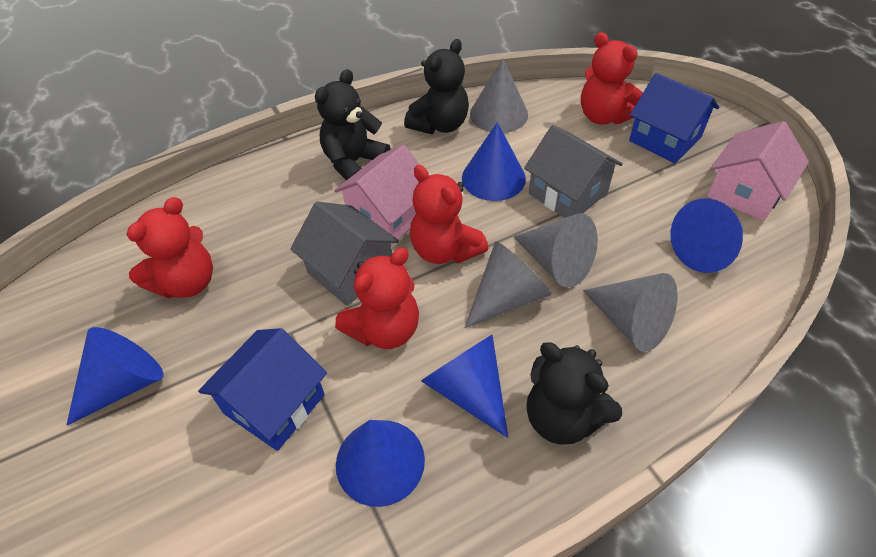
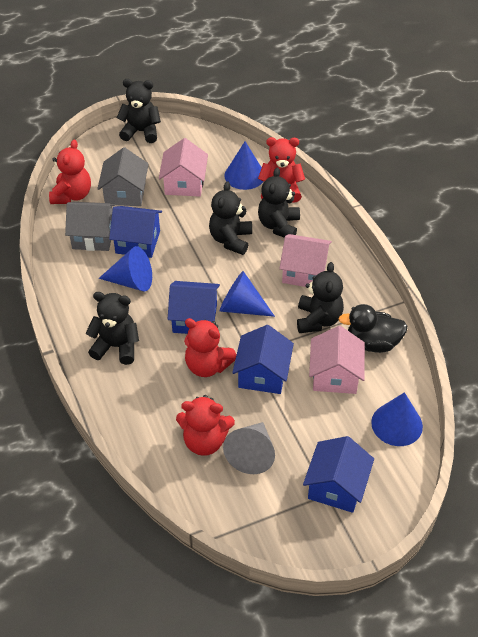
black duck: 0 -> 1
black teddy bear: 3 -> 5
blue cone: 5 -> 4
blue house: 2 -> 4
grey cone: 4 -> 1
pink house: 2 -> 3

